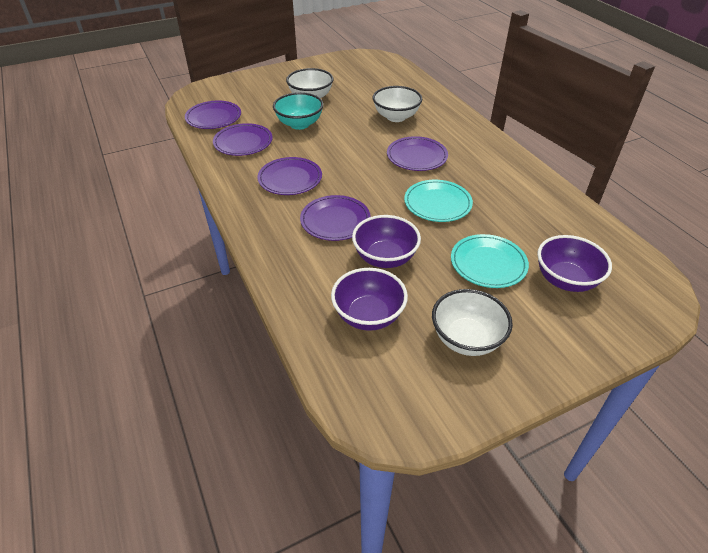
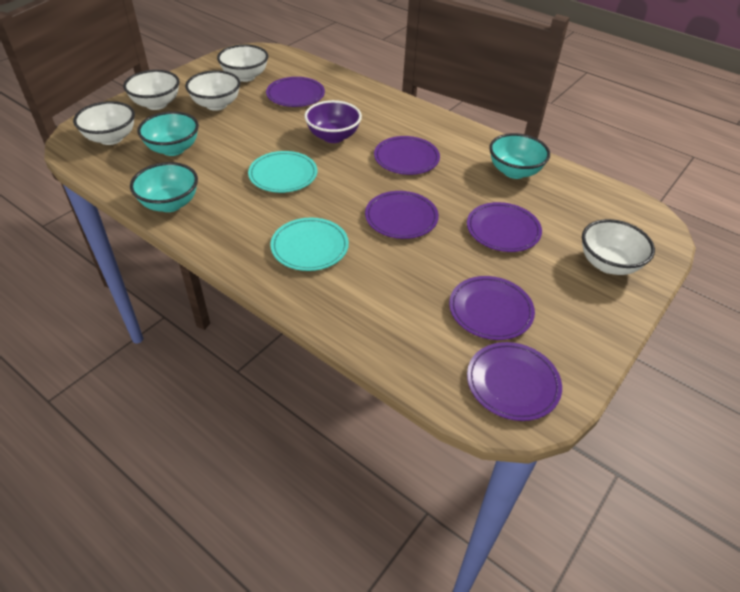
purple bowl: 3 -> 1
purple plate: 5 -> 6
turquoise bowl: 1 -> 3
white bowl: 3 -> 5

